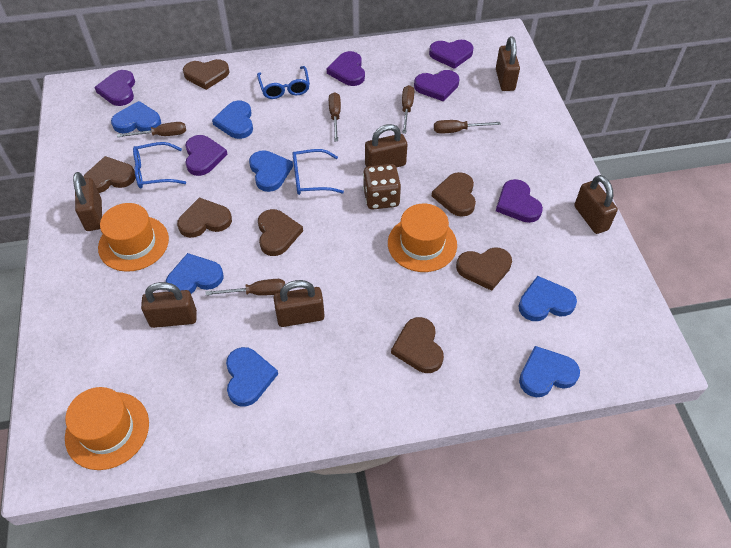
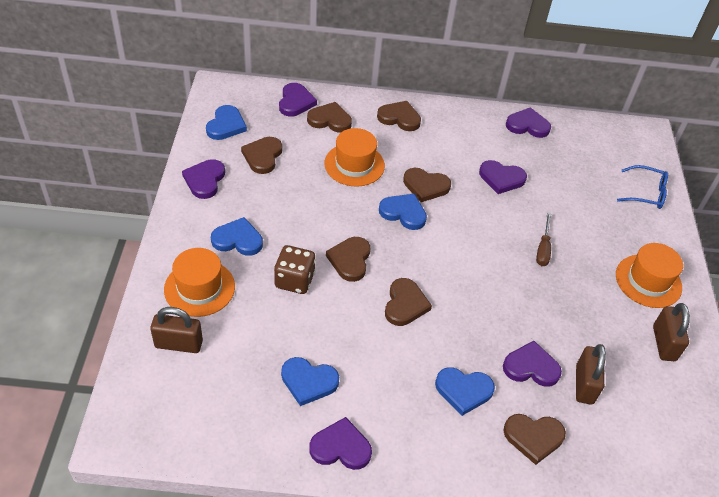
blue glasses: 3 -> 1
blue heart: 7 -> 5
brown padlock: 6 -> 3
brown screwdriver: 5 -> 1

